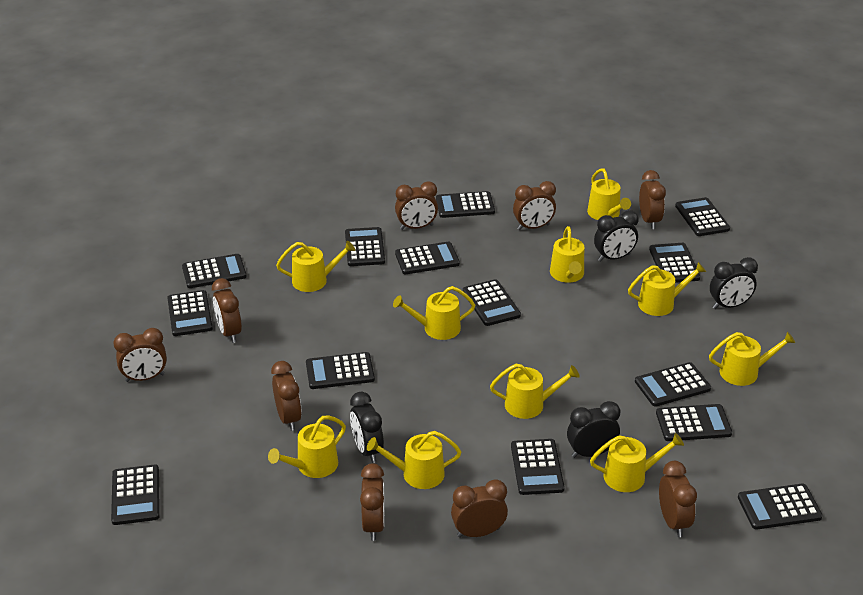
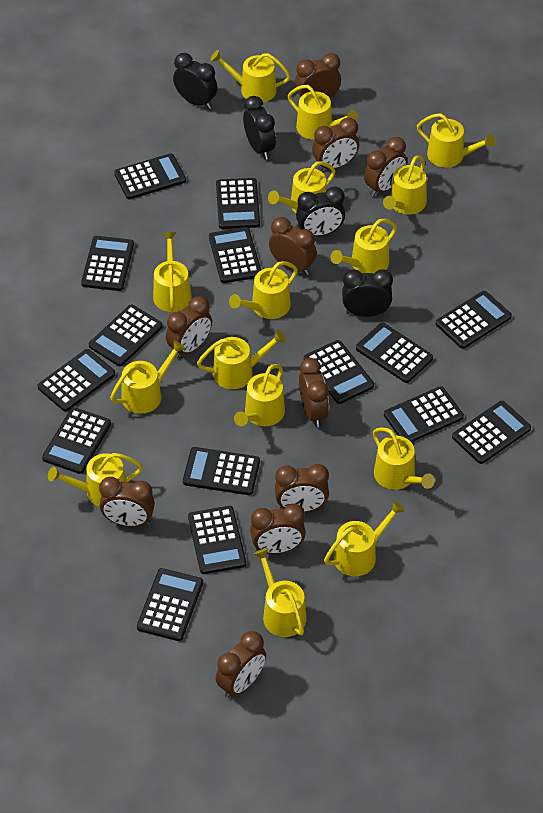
black calculator: 14 -> 15
brown clock: 9 -> 10
yellow watering can: 10 -> 15

